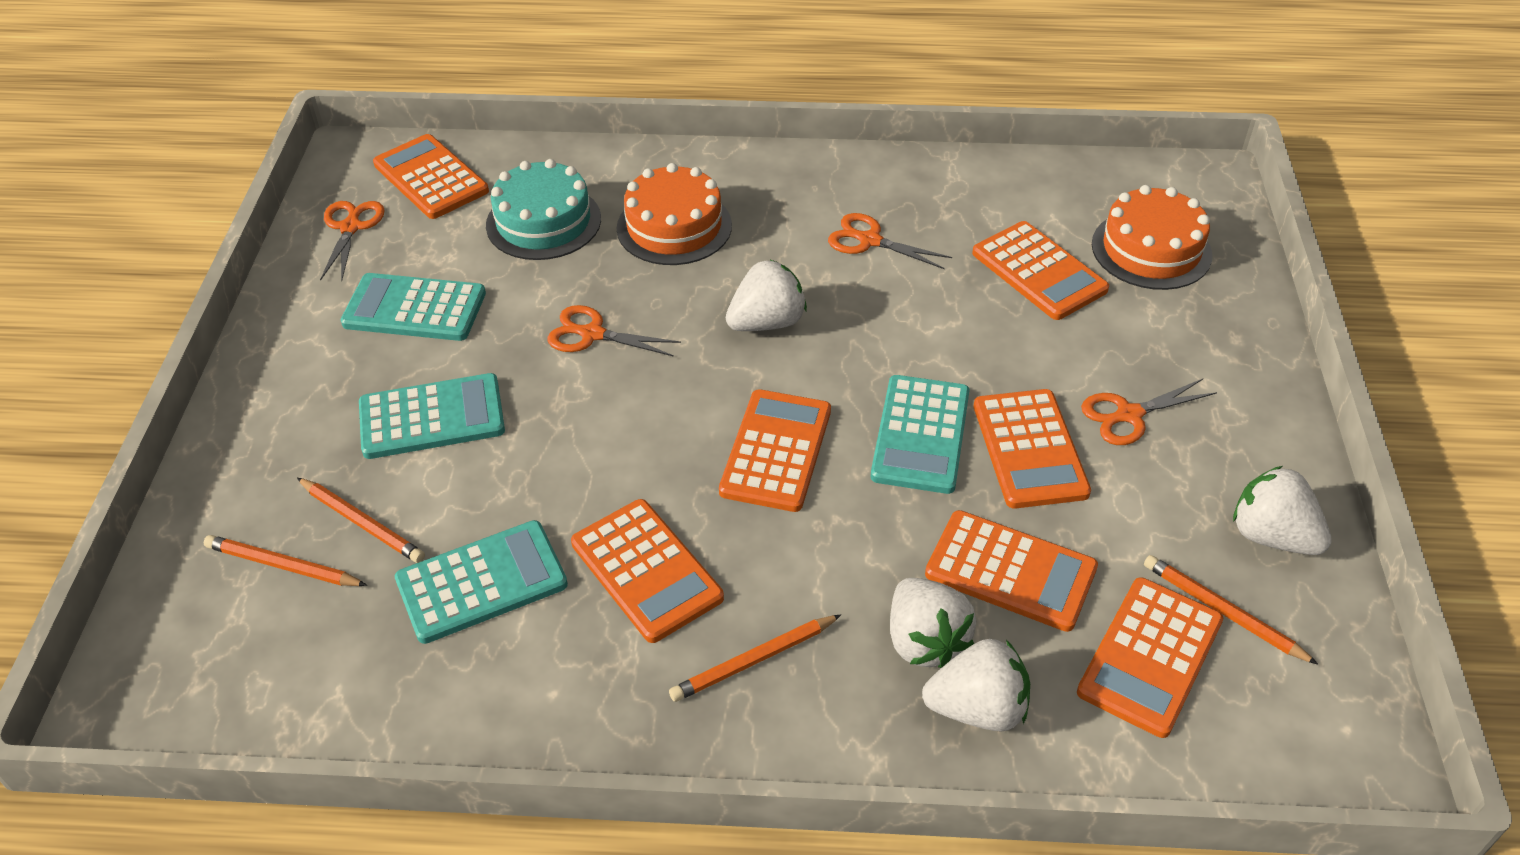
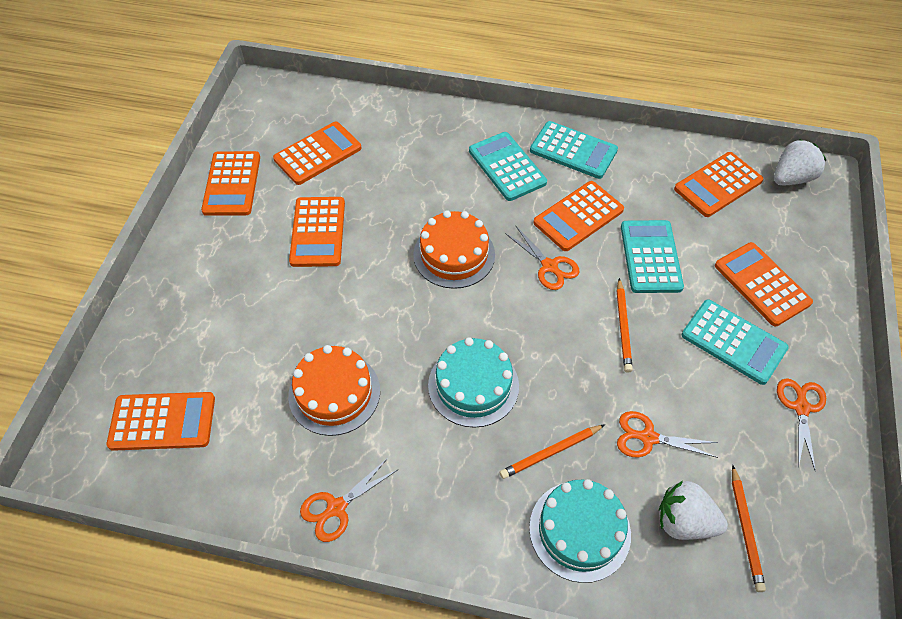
orange pencil: 4 -> 3
turquoise cake: 1 -> 2
white strawberry: 4 -> 2

